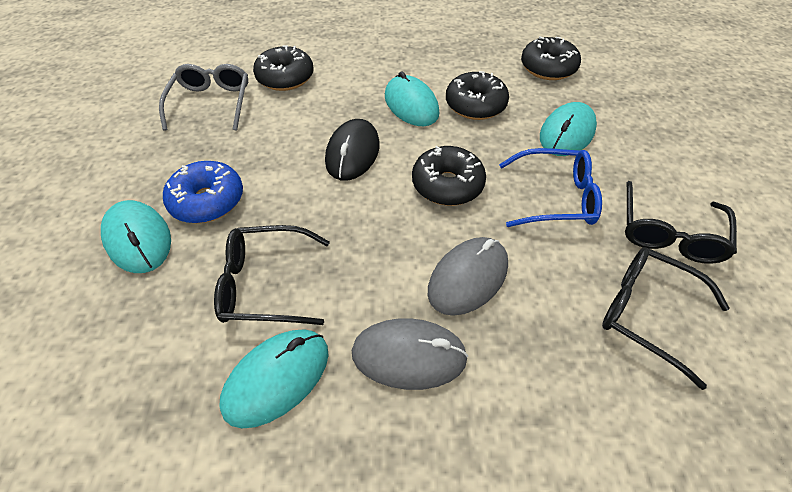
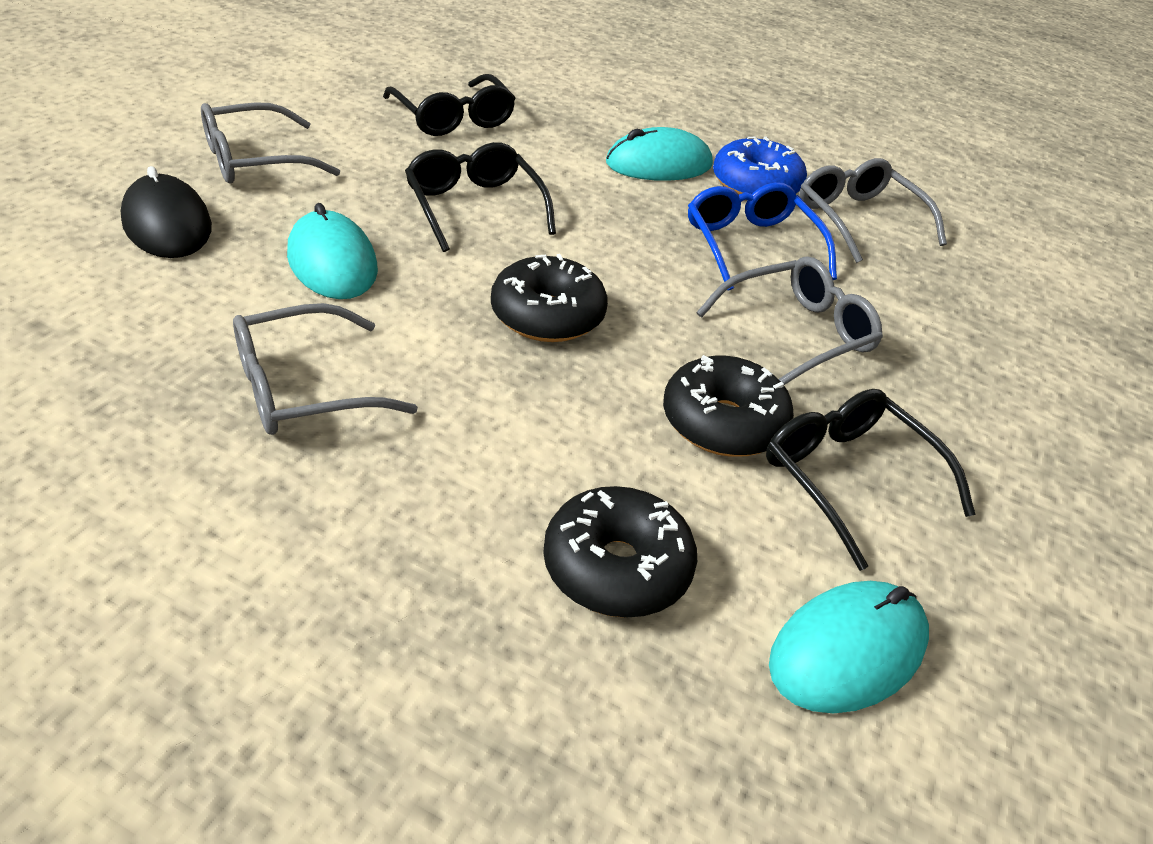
black donut: 4 -> 3
grey glasses: 1 -> 4
grey mouse: 2 -> 0
turquoise mouse: 4 -> 3

